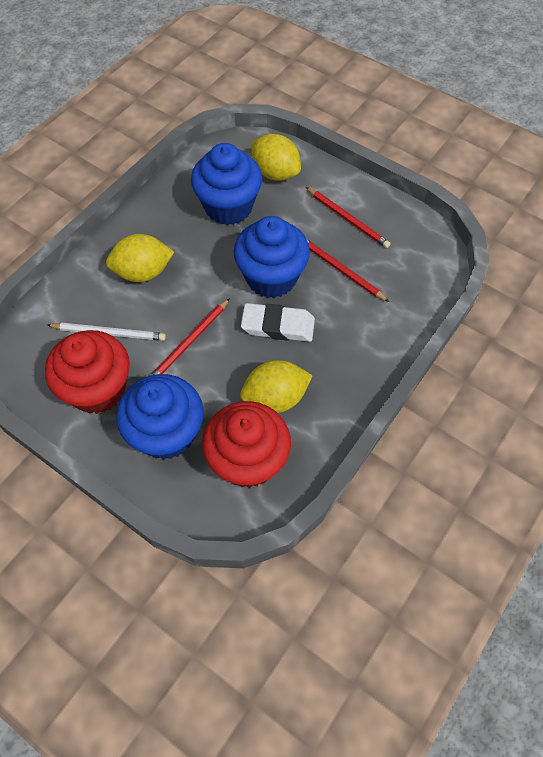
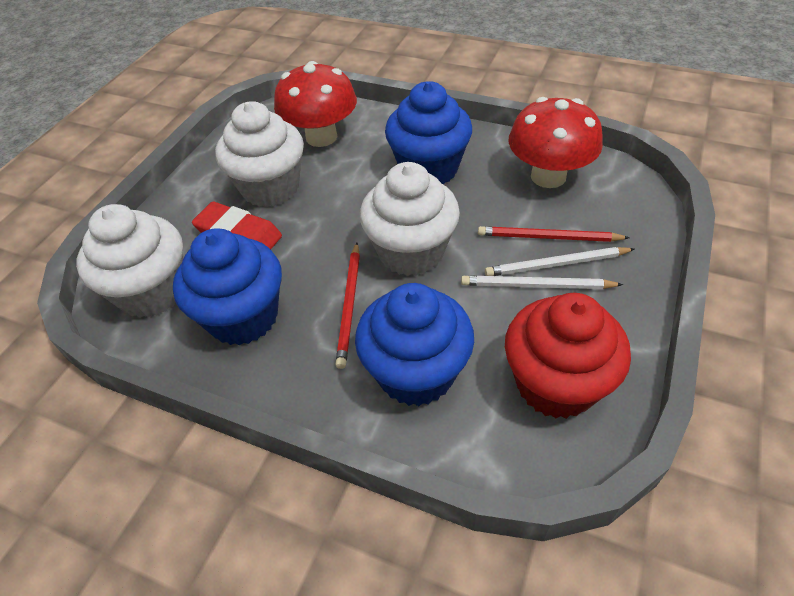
red cupcake: 2 -> 1
red eraser: 0 -> 1
red mushroom: 0 -> 2
red pencil: 3 -> 2
white cupcake: 0 -> 3
white eraser: 1 -> 0
white pencil: 1 -> 2
yellow lemon: 3 -> 0

